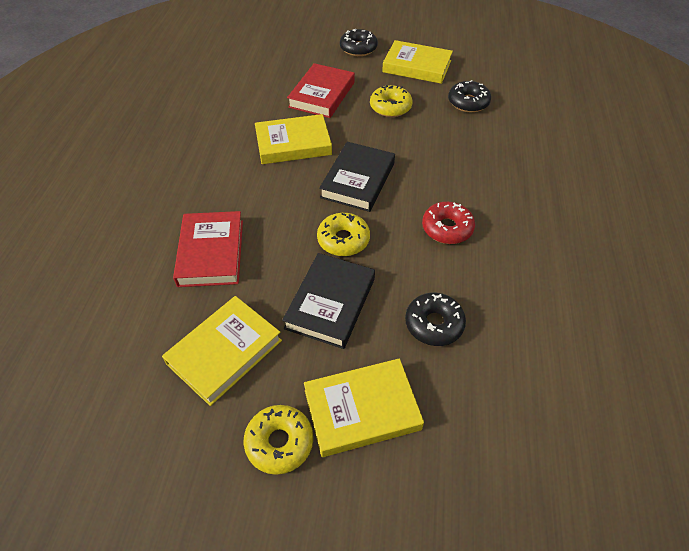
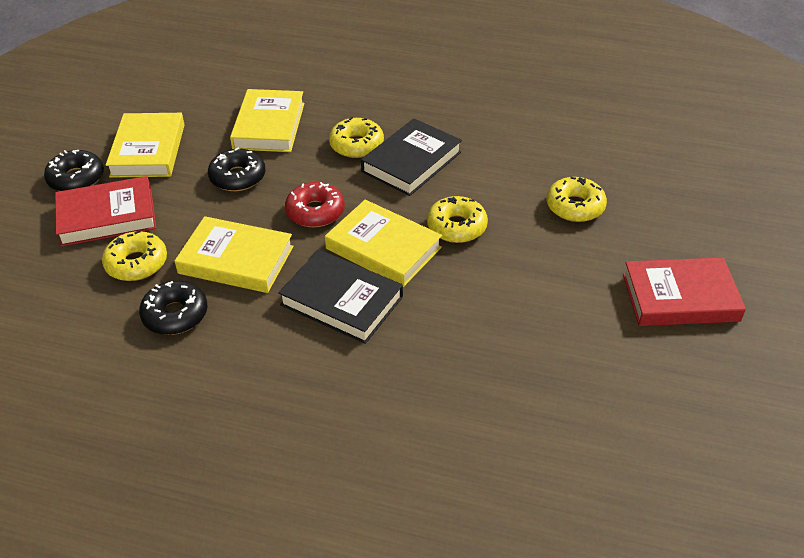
yellow donut: 3 -> 4

